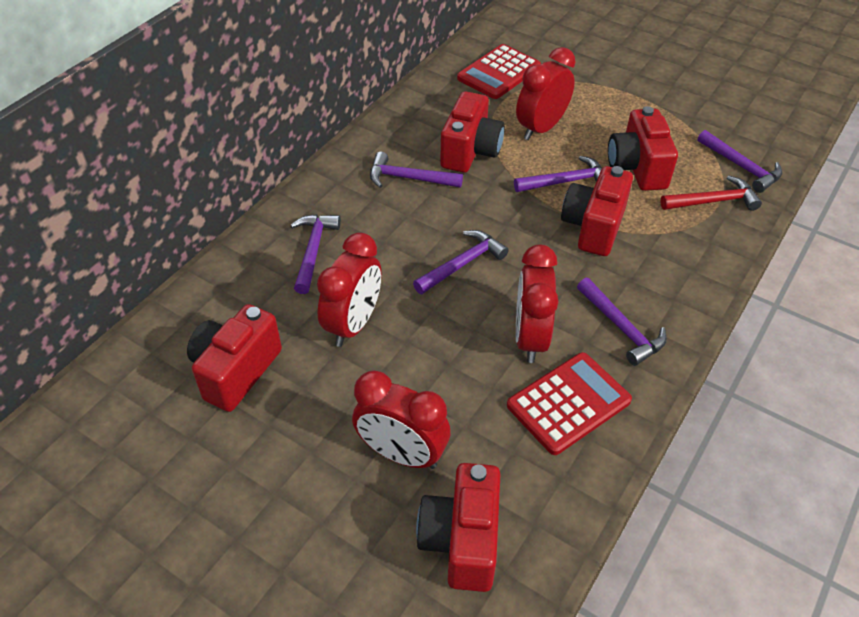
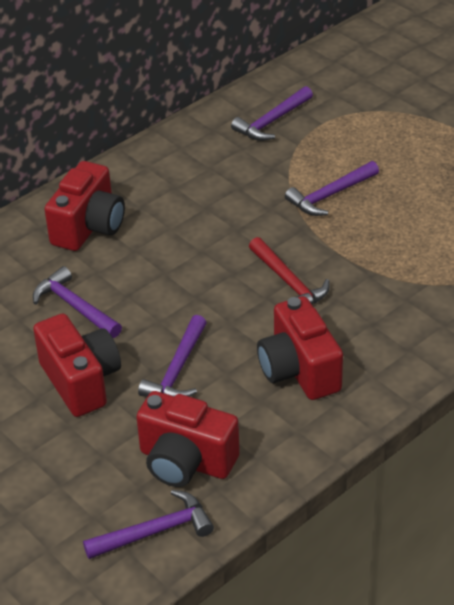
purple hammer: 6 -> 5
red calculator: 2 -> 0
red camera: 5 -> 4
red clock: 4 -> 0

